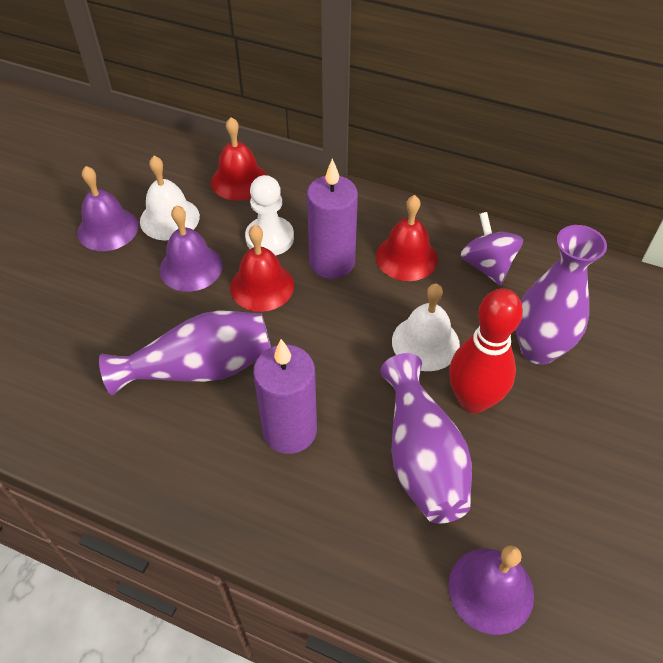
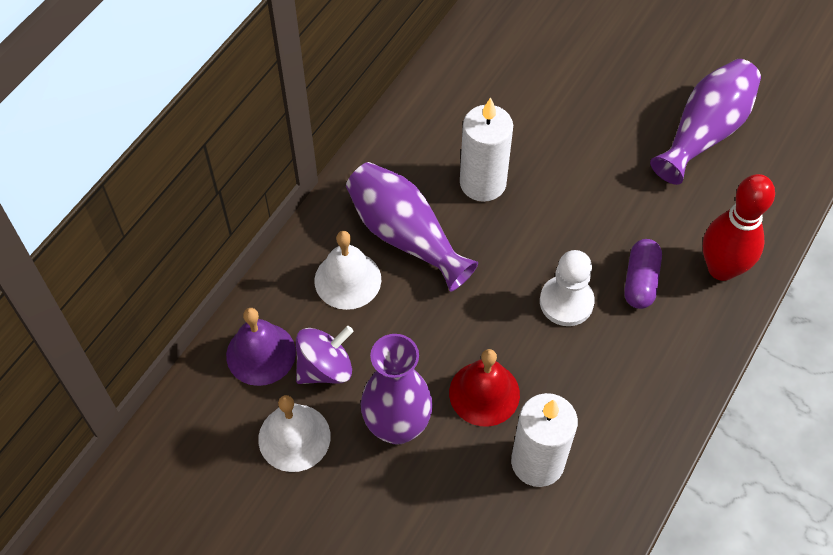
purple bell: 3 -> 1
purple candle: 2 -> 0
purple capsule: 0 -> 1
red bell: 3 -> 1
white candle: 0 -> 2

